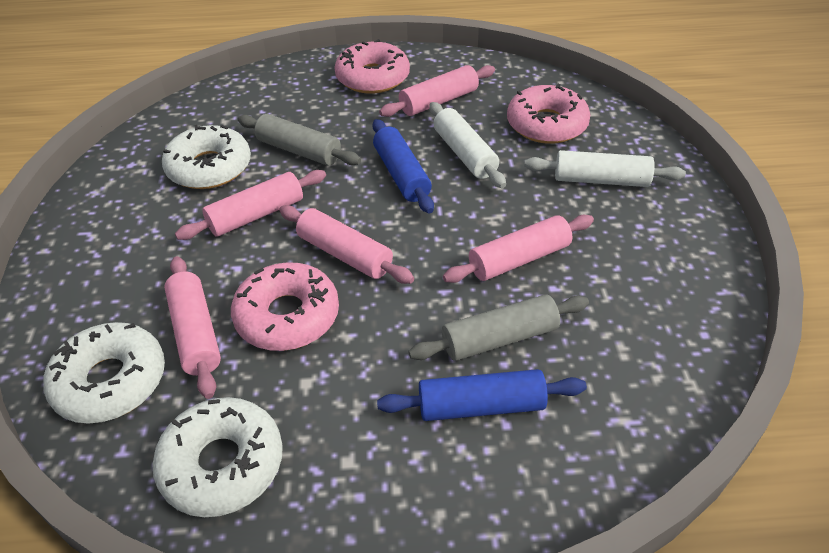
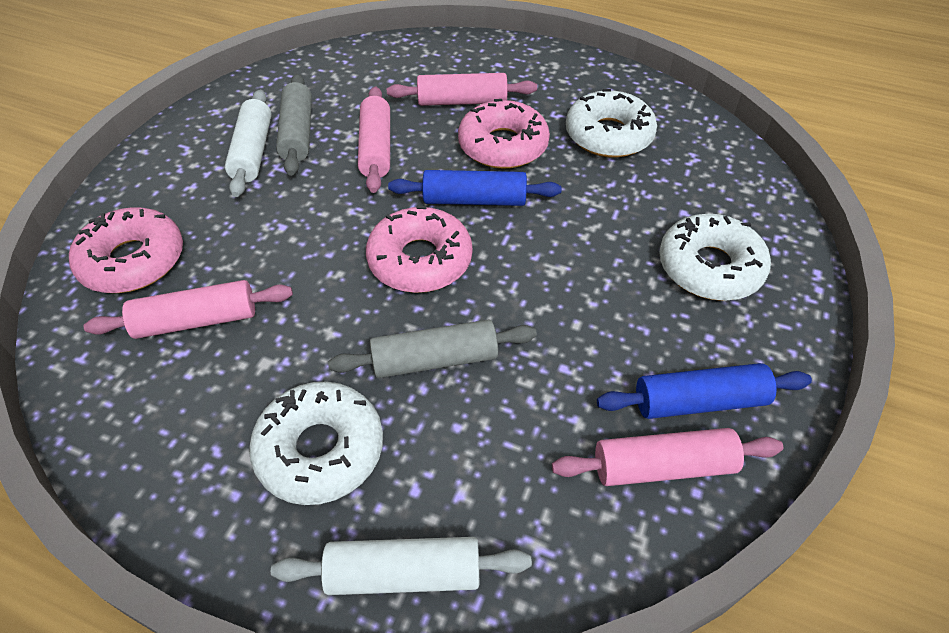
pink rolling pin: 5 -> 4

